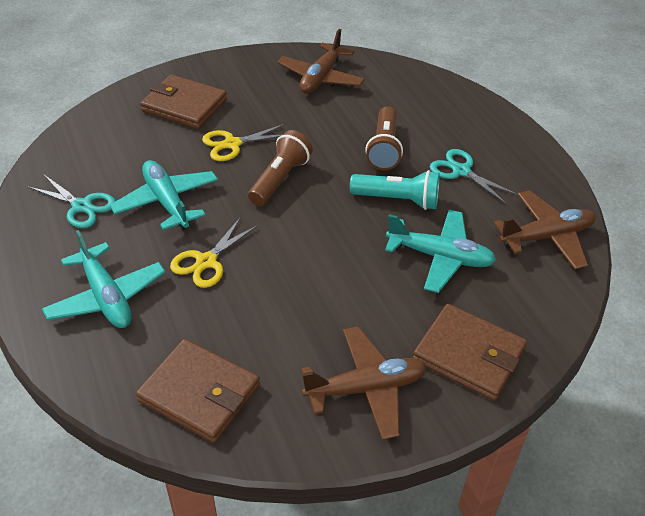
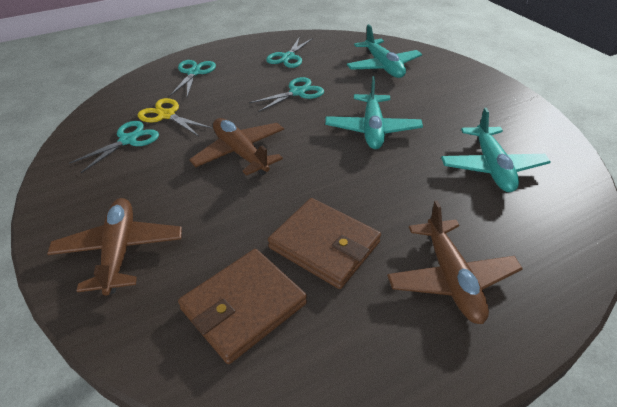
brown flashlight: 2 -> 0
brown wallet: 3 -> 2
turquoise flashlight: 1 -> 0
turquoise scissors: 2 -> 4
yellow scissors: 2 -> 1

